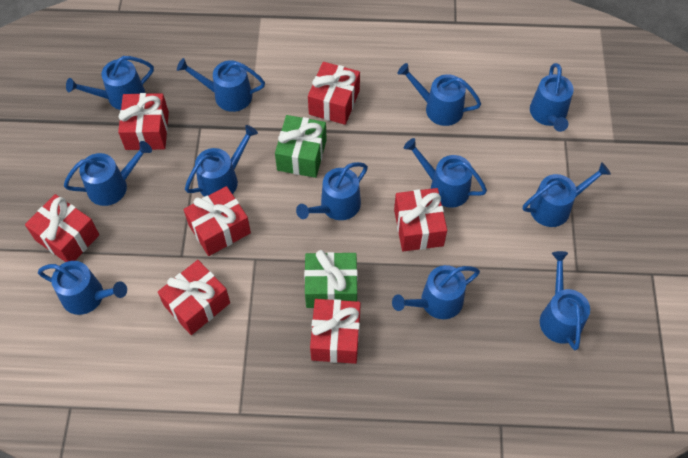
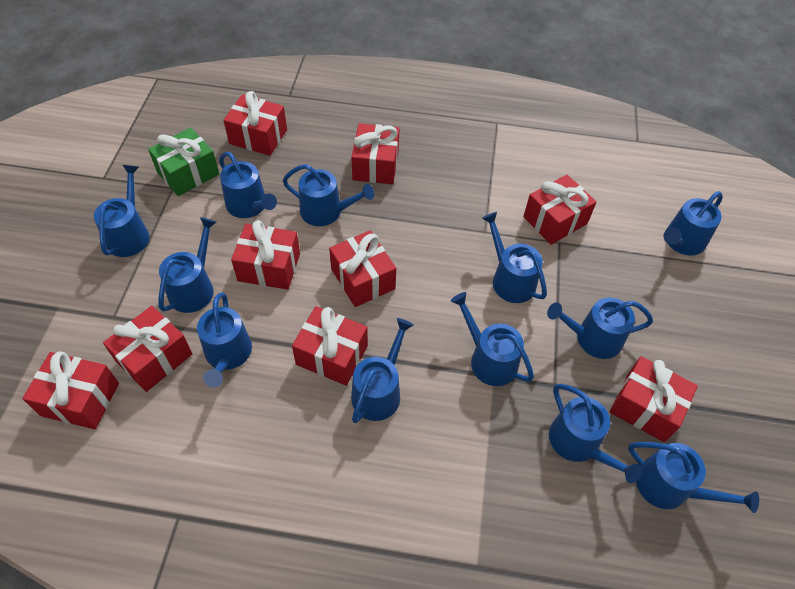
green gift: 2 -> 1
red gift: 7 -> 9

